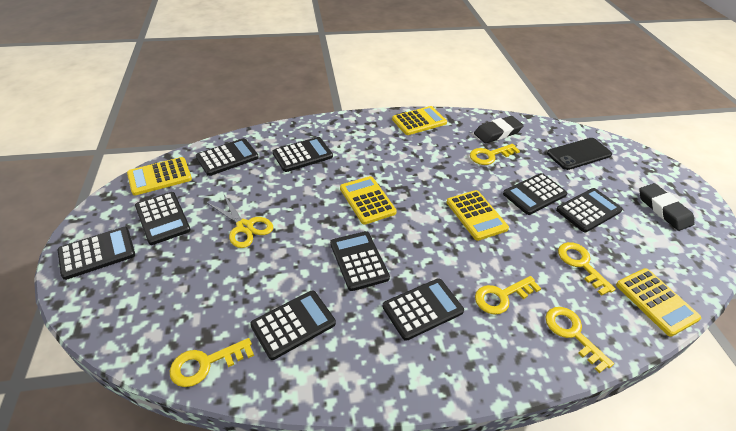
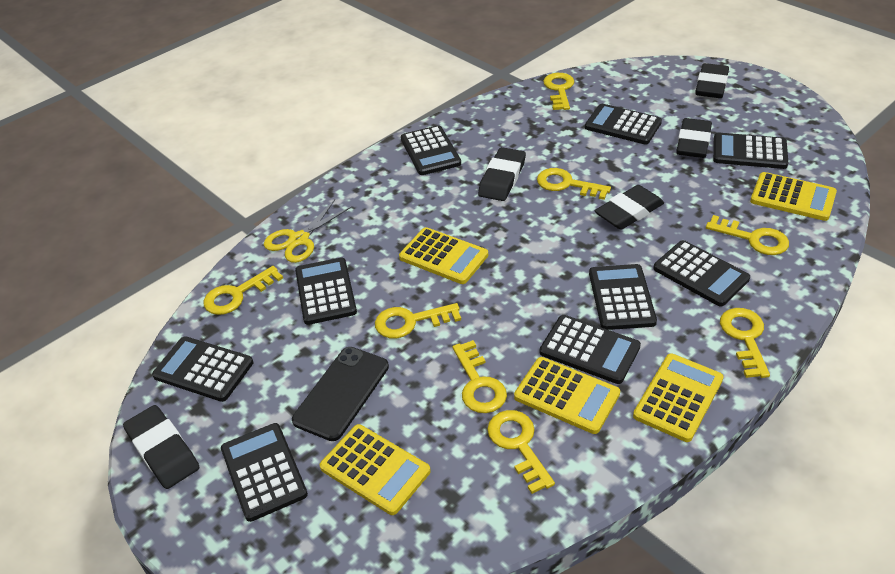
black eraser: 2 -> 5
yellow key: 5 -> 8

